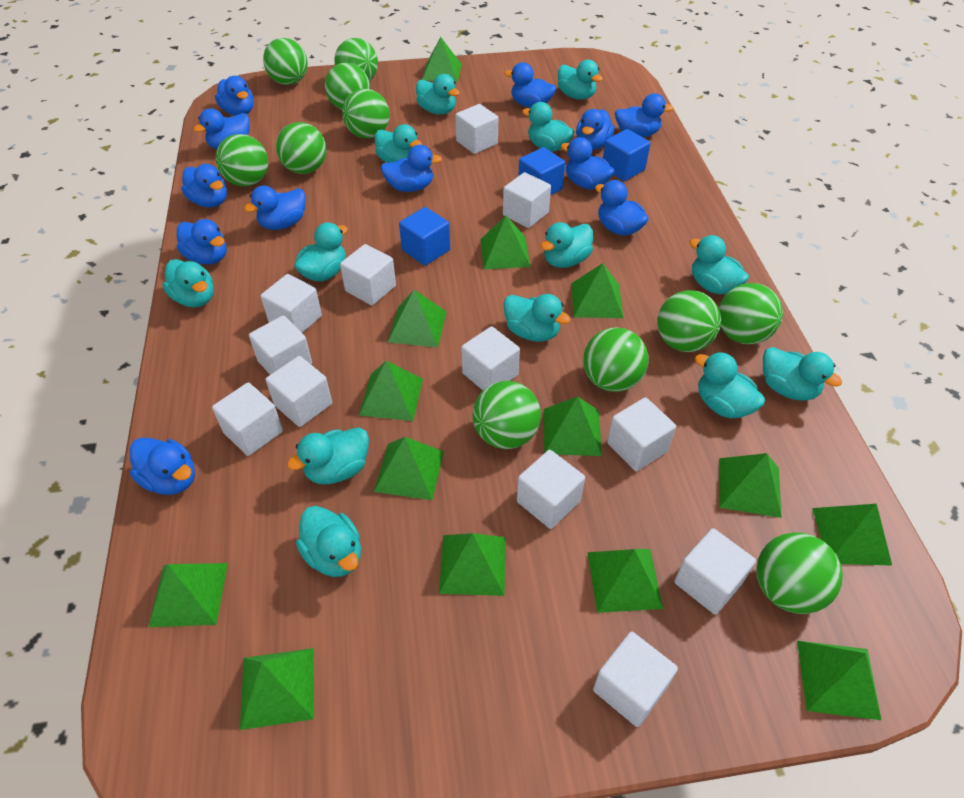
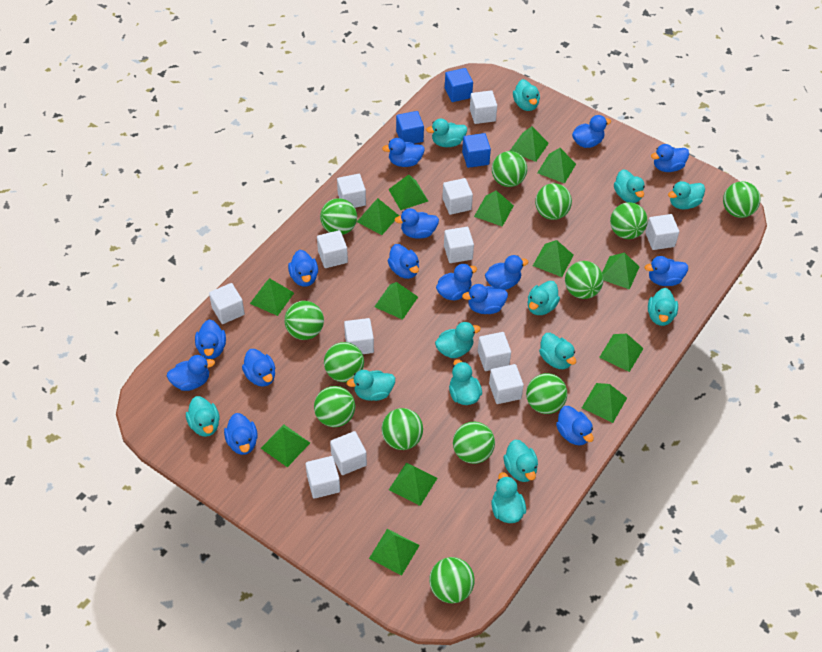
blue duck: 12 -> 15
green ball: 11 -> 13

